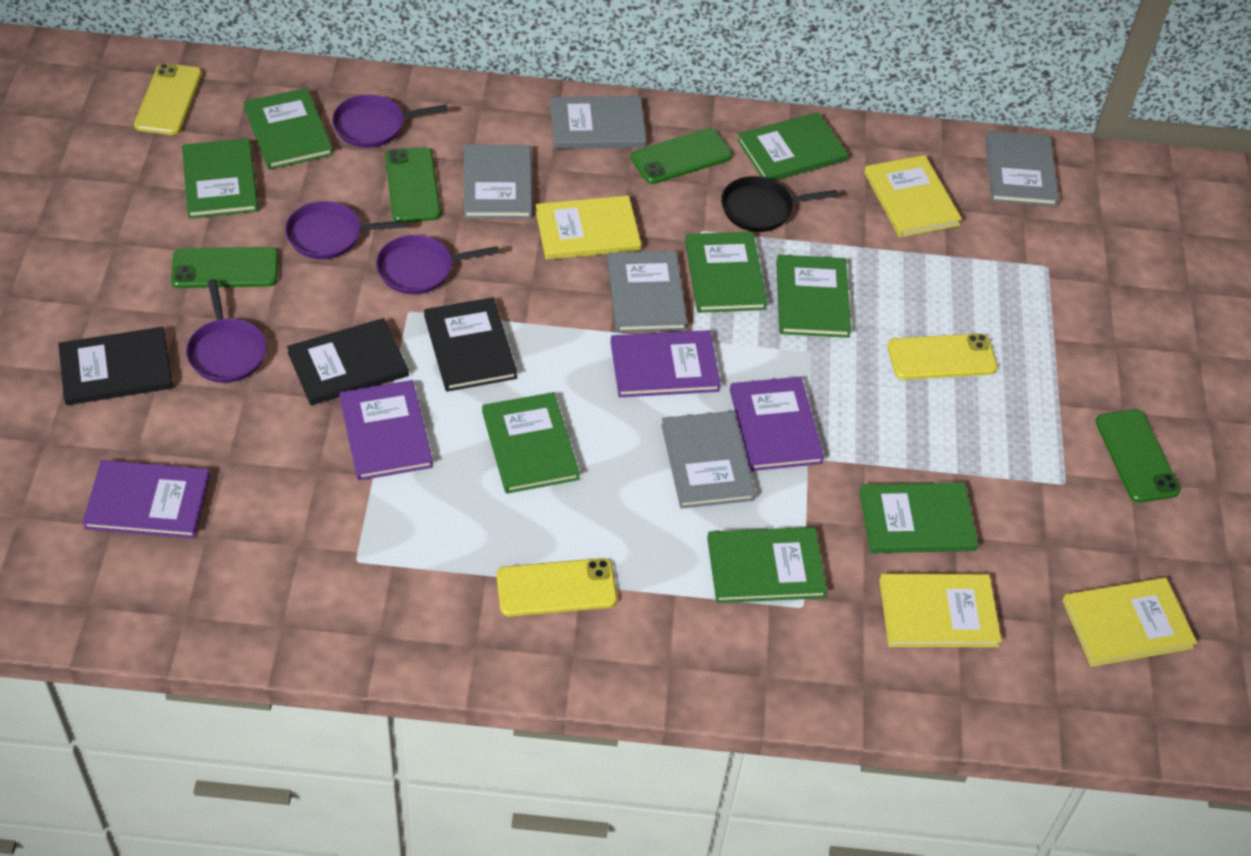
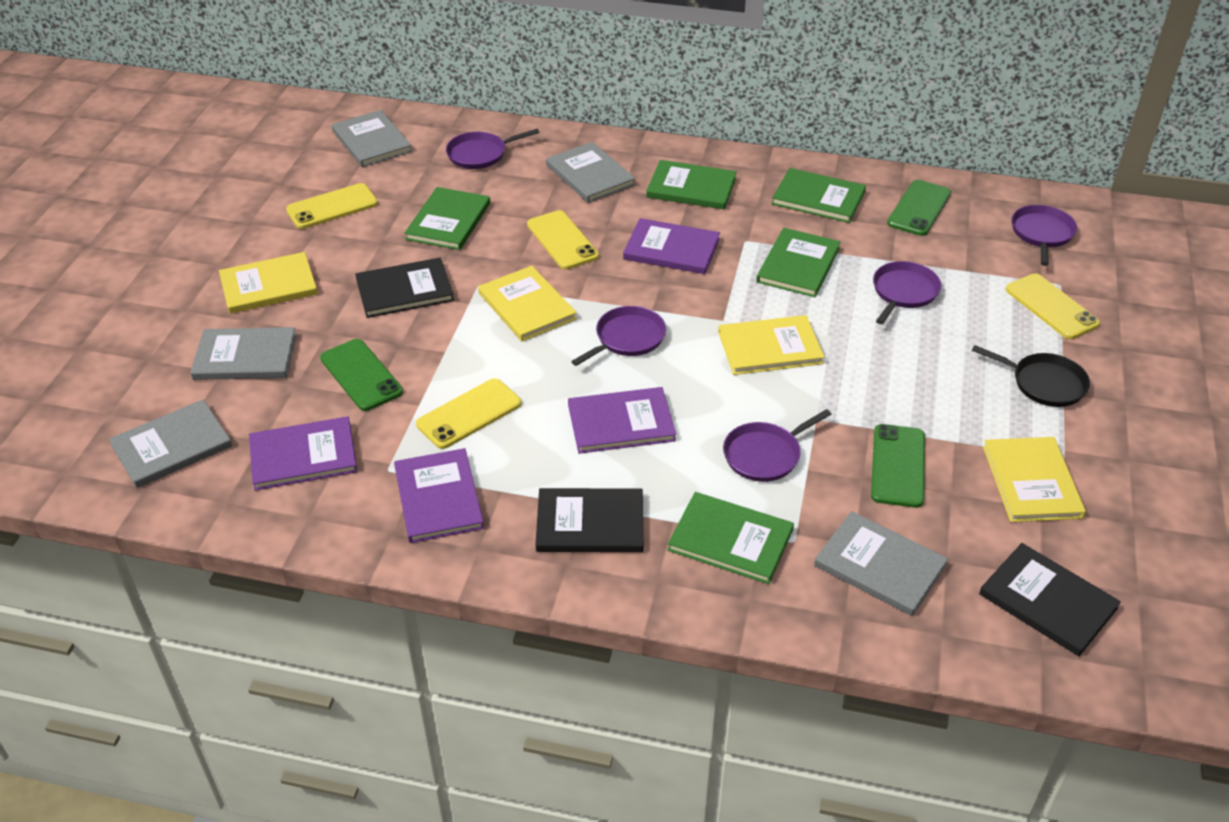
green book: 8 -> 5
green phone: 4 -> 3
purple pan: 4 -> 5
yellow phone: 3 -> 4

